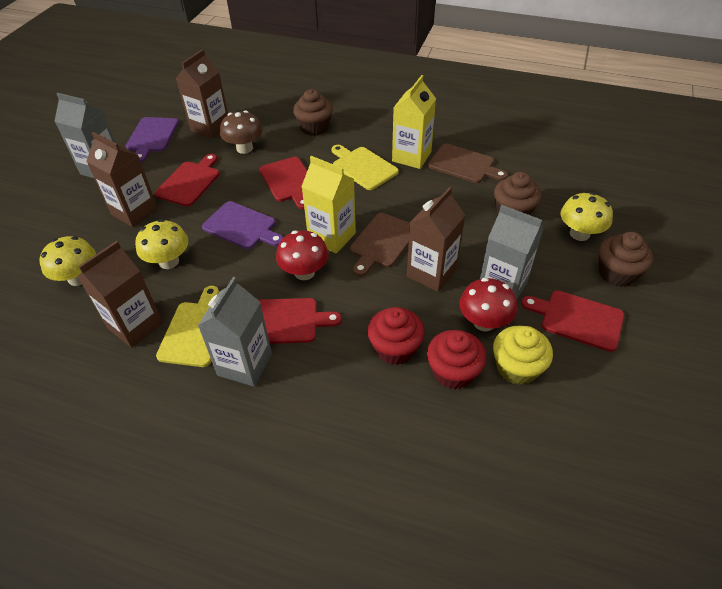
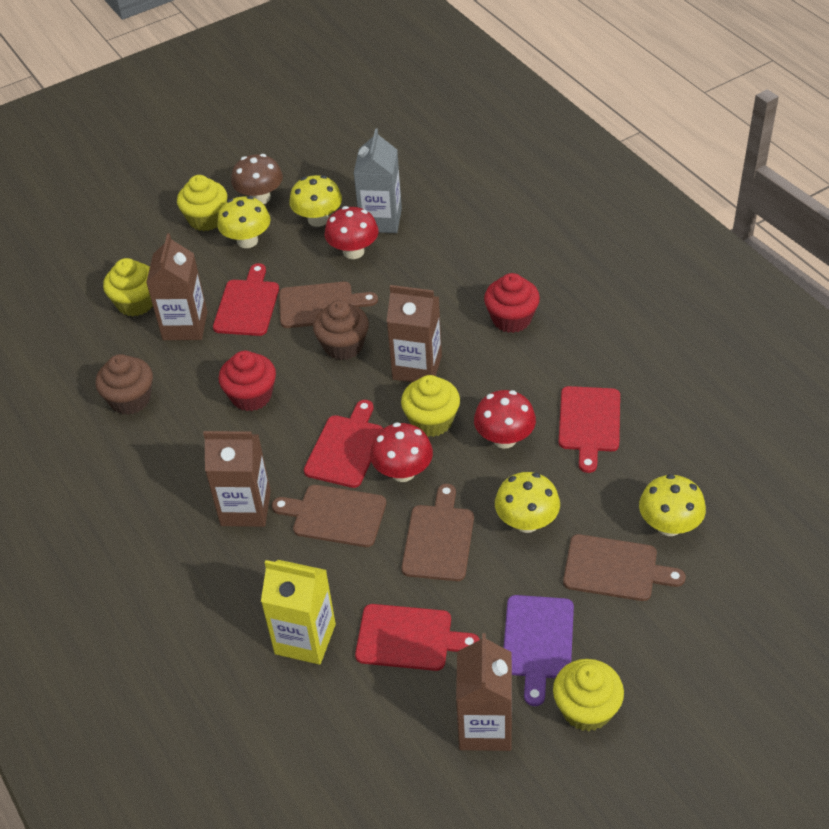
brown cupcake: 3 -> 2
brown cutting board: 2 -> 4
grey carton: 3 -> 1
purple cutting board: 2 -> 1
red mushroom: 2 -> 3
yellow carton: 2 -> 1
yellow cupcake: 1 -> 4
yellow cutting board: 2 -> 0
yellow mushroom: 3 -> 4

